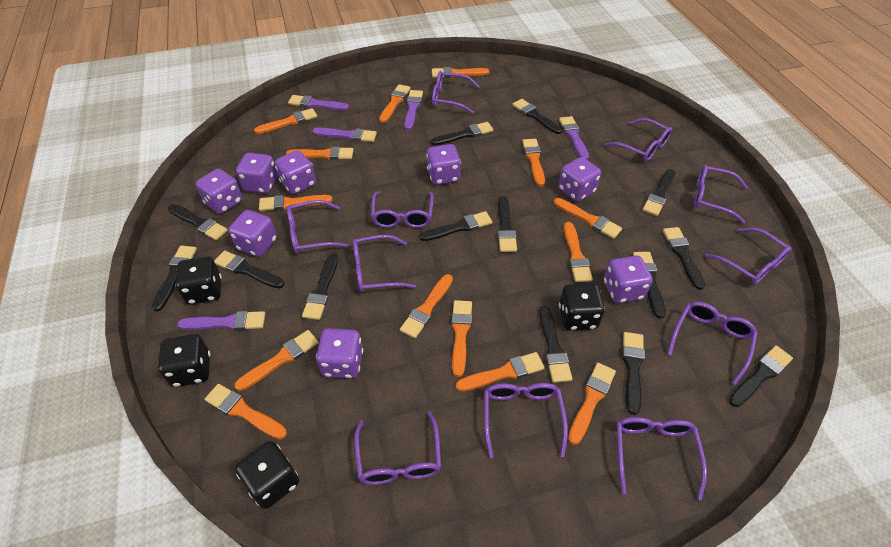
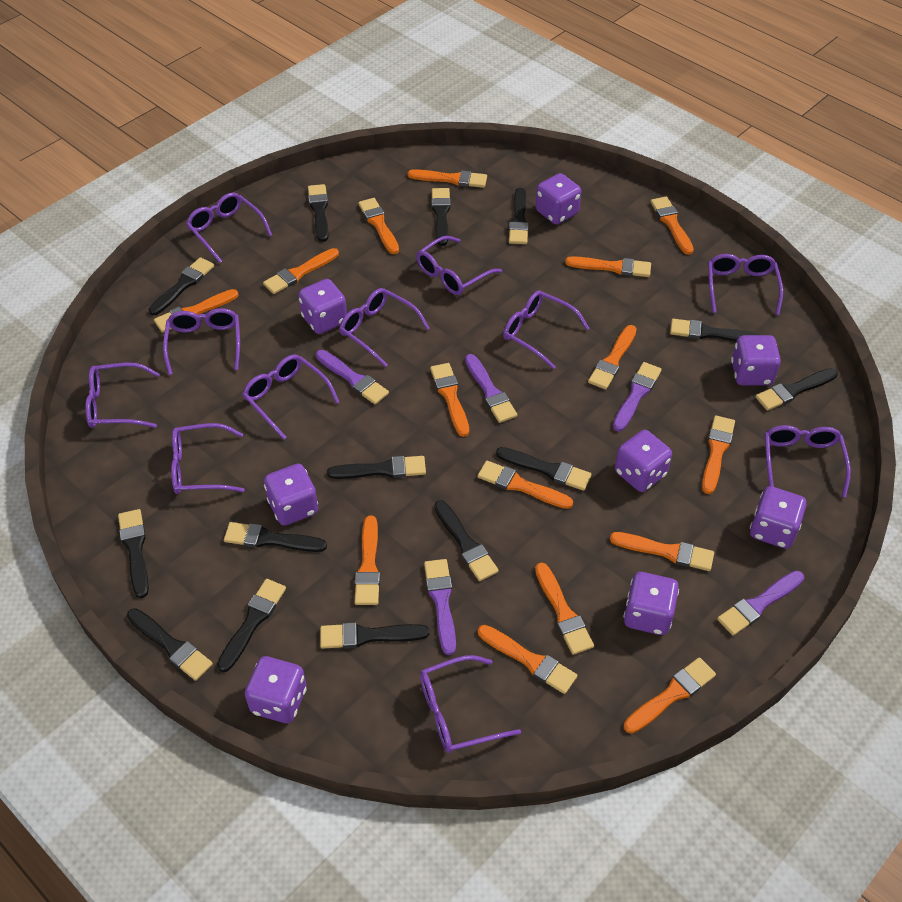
black dice: 4 -> 0
orange brush: 14 -> 15

